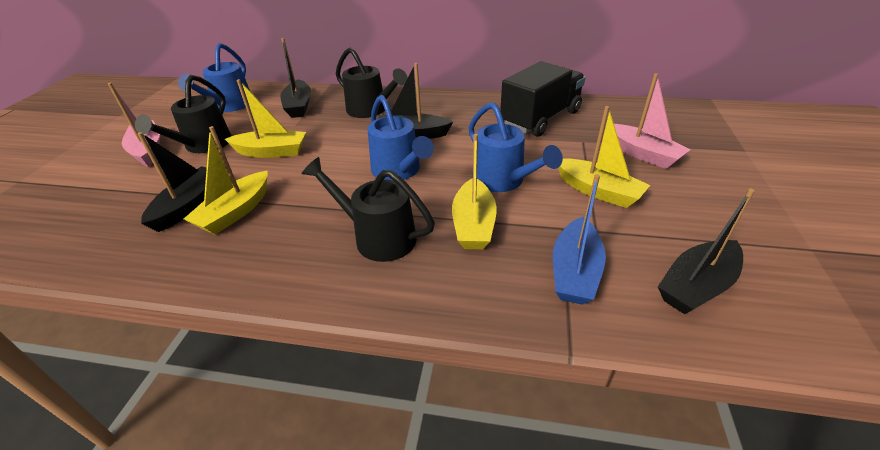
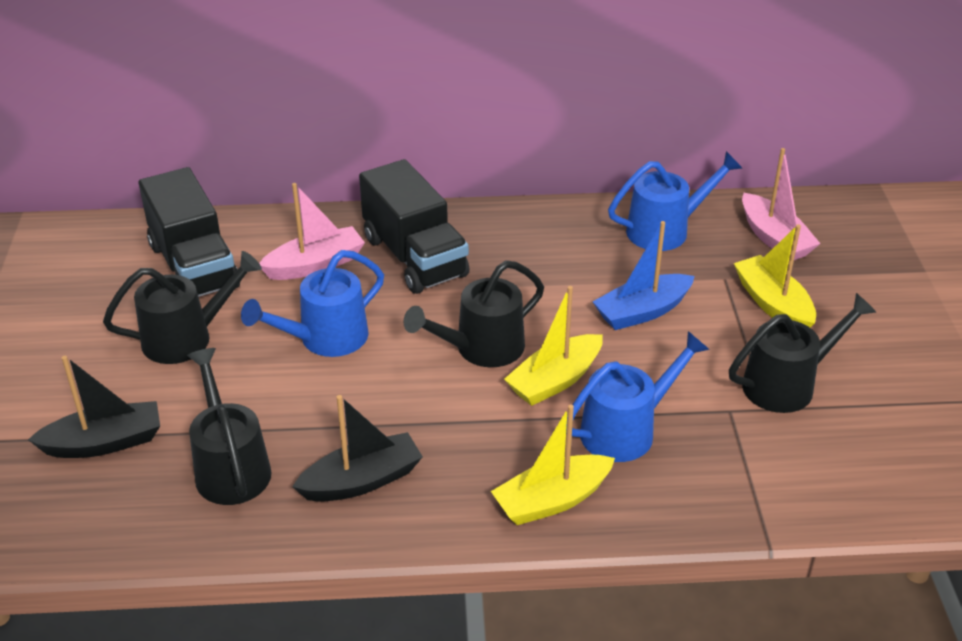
black boat: 4 -> 2
black truck: 1 -> 2
black watering can: 3 -> 4
yellow boat: 4 -> 3

